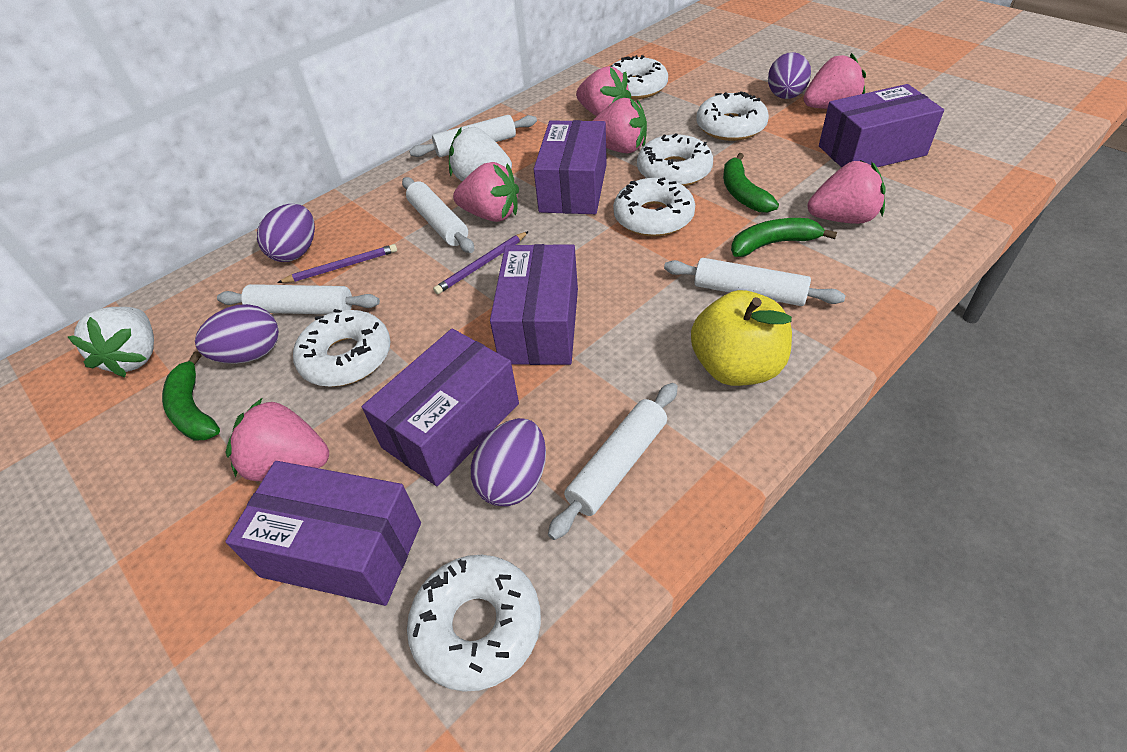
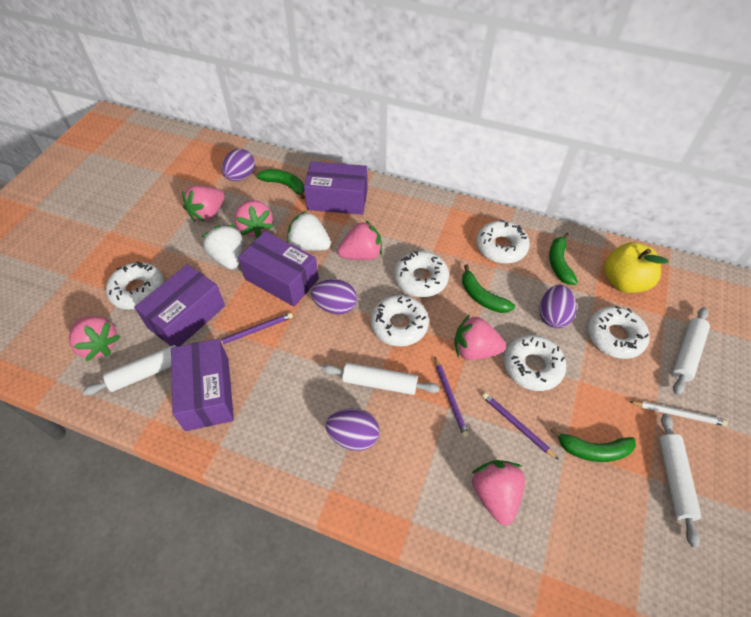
green banana: 3 -> 4
purple box: 5 -> 4
purple pencil: 2 -> 3
white pencil: 0 -> 1
white rolling pin: 5 -> 4

